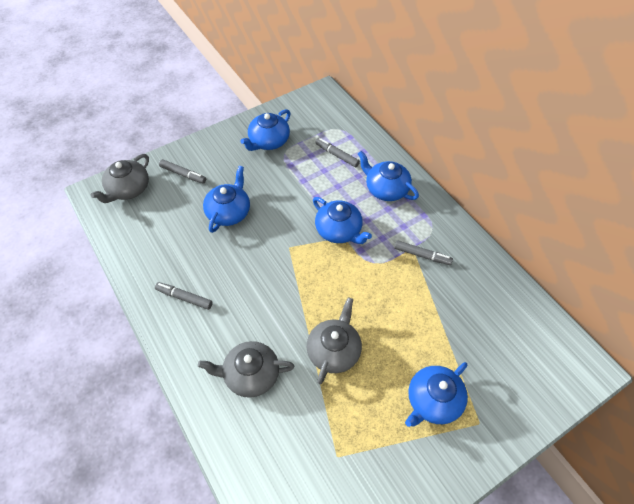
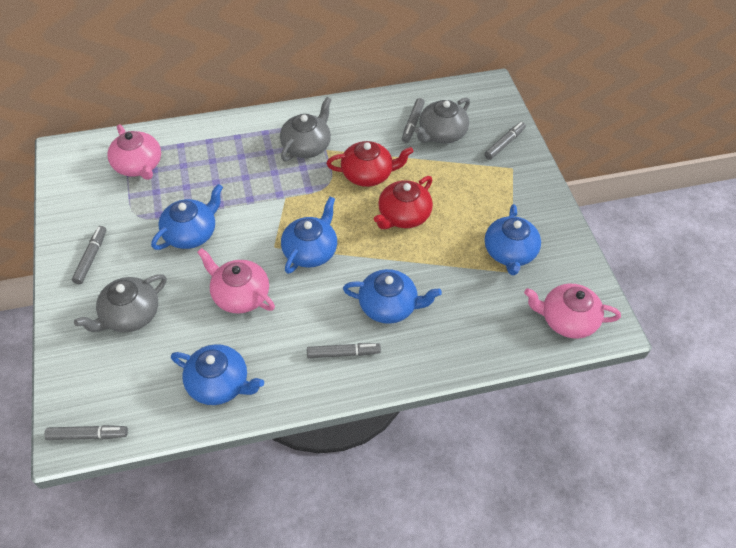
grey marker: 4 -> 5
pink teapot: 0 -> 3
red teapot: 0 -> 2

